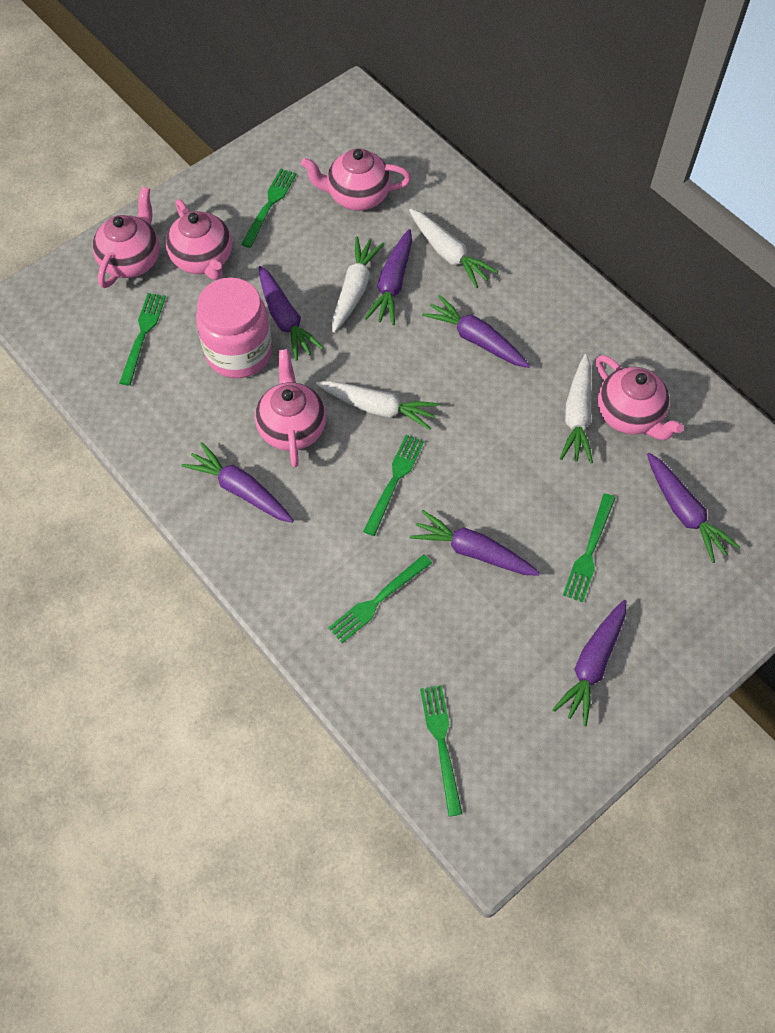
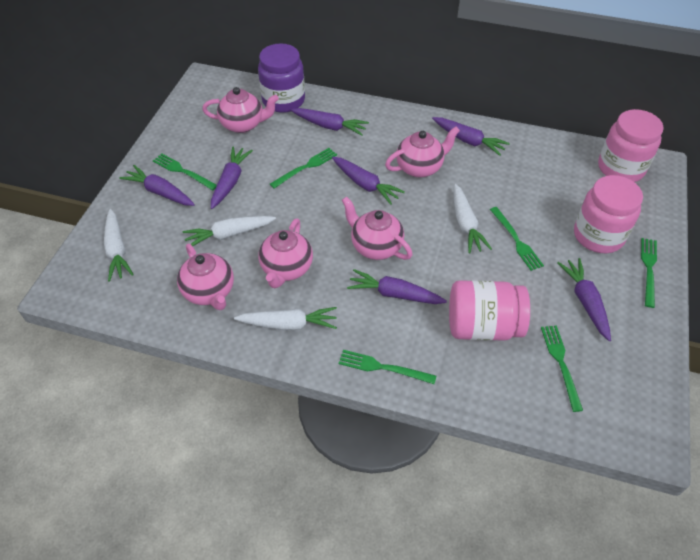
pink jar: 1 -> 3
purple jar: 0 -> 1

